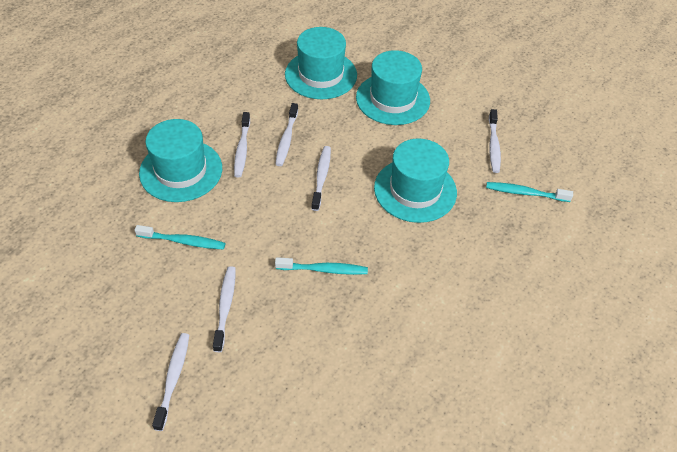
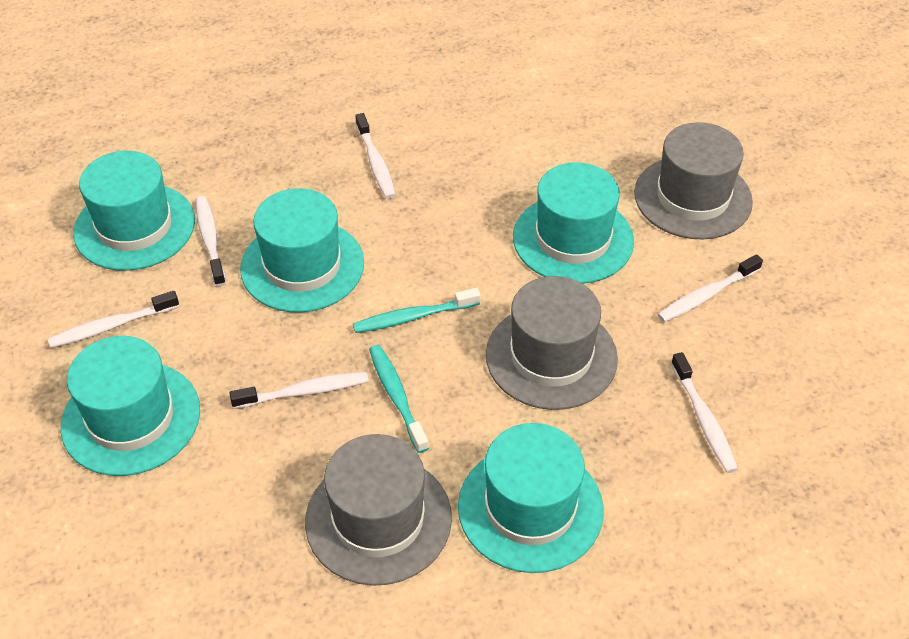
grey hat: 0 -> 3
turquoise hat: 4 -> 5
turquoise toothbrush: 3 -> 2

